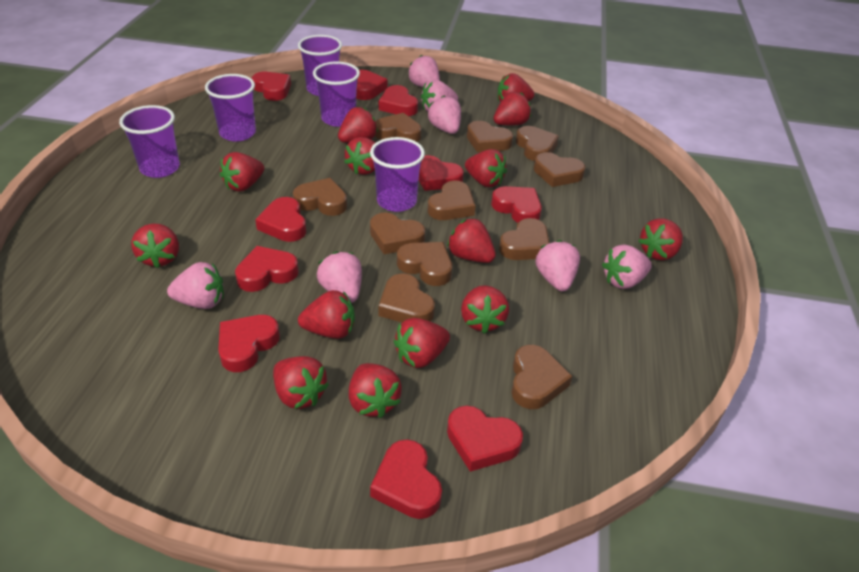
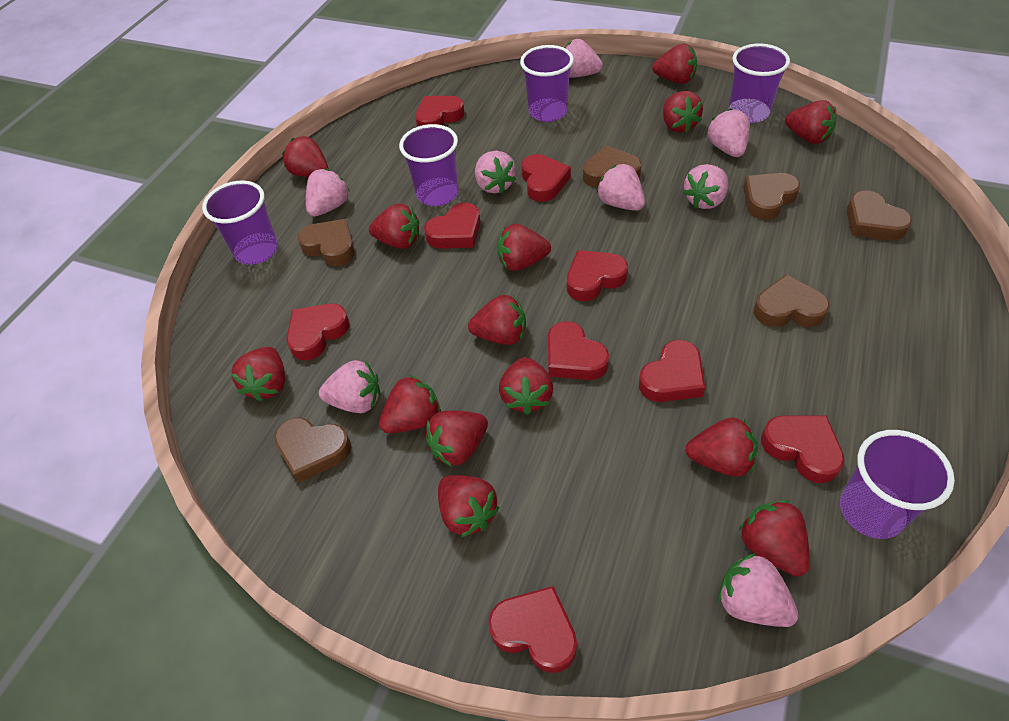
brown heart: 11 -> 6
pink strawberry: 7 -> 8
red heart: 10 -> 9

